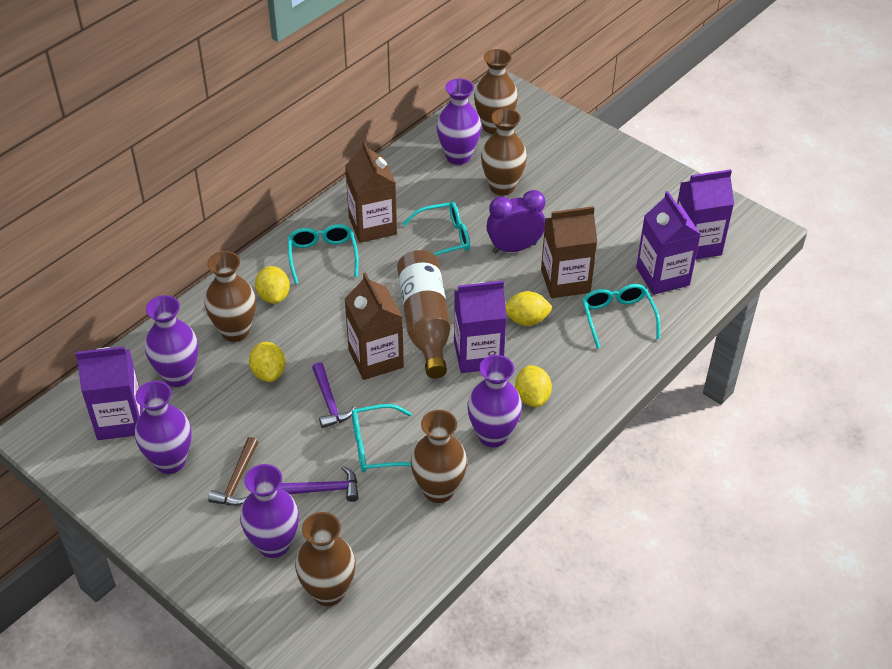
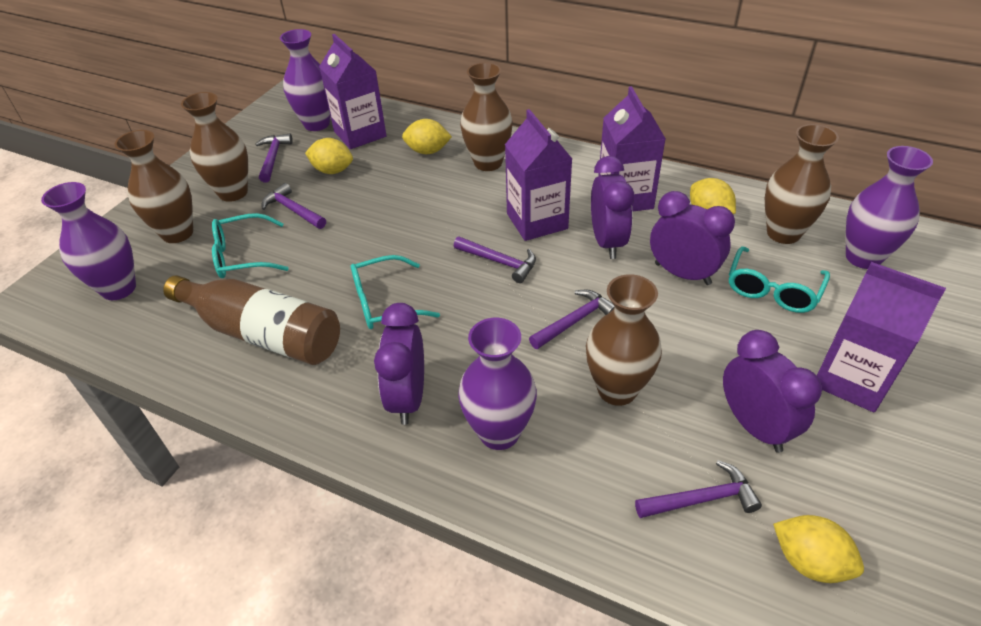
brown carton: 3 -> 0
brown hammer: 1 -> 0
purple clock: 1 -> 4
purple hammer: 2 -> 5
purple vase: 5 -> 4
turquoise glasses: 4 -> 3

